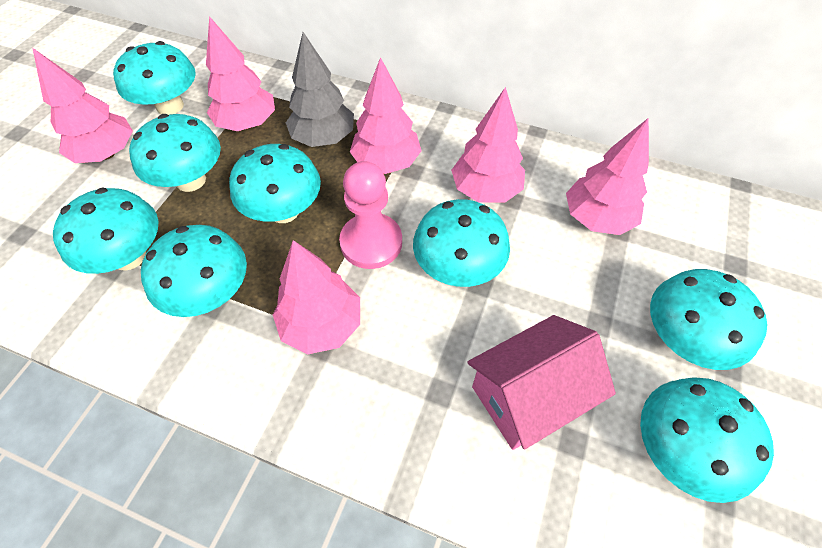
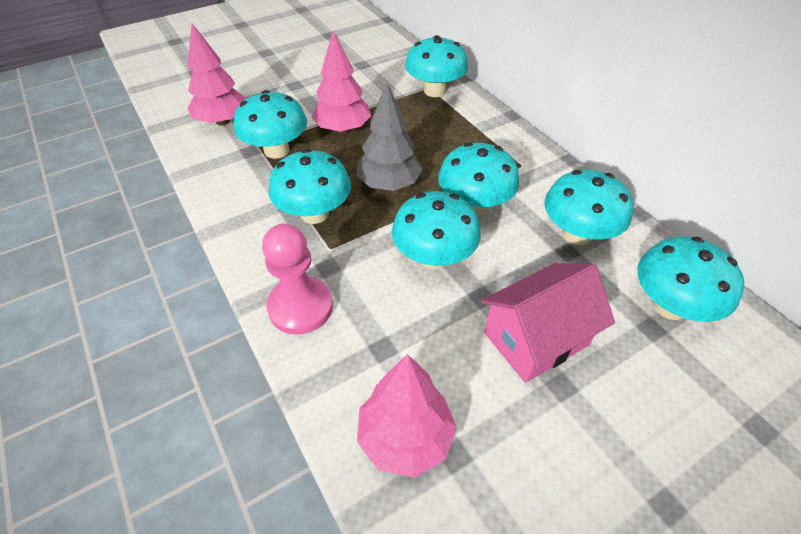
pink tree: 6 -> 3
turquoise mushroom: 8 -> 7

